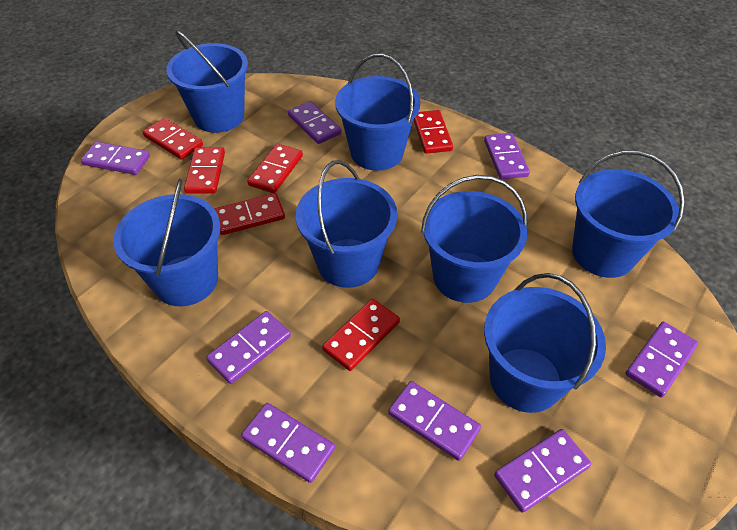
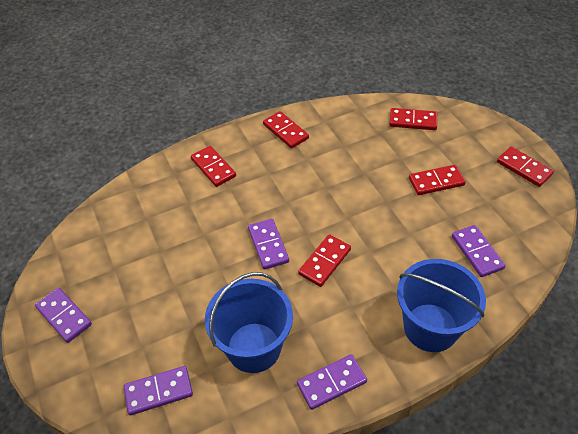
blue bucket: 7 -> 2
purple domino: 8 -> 5

